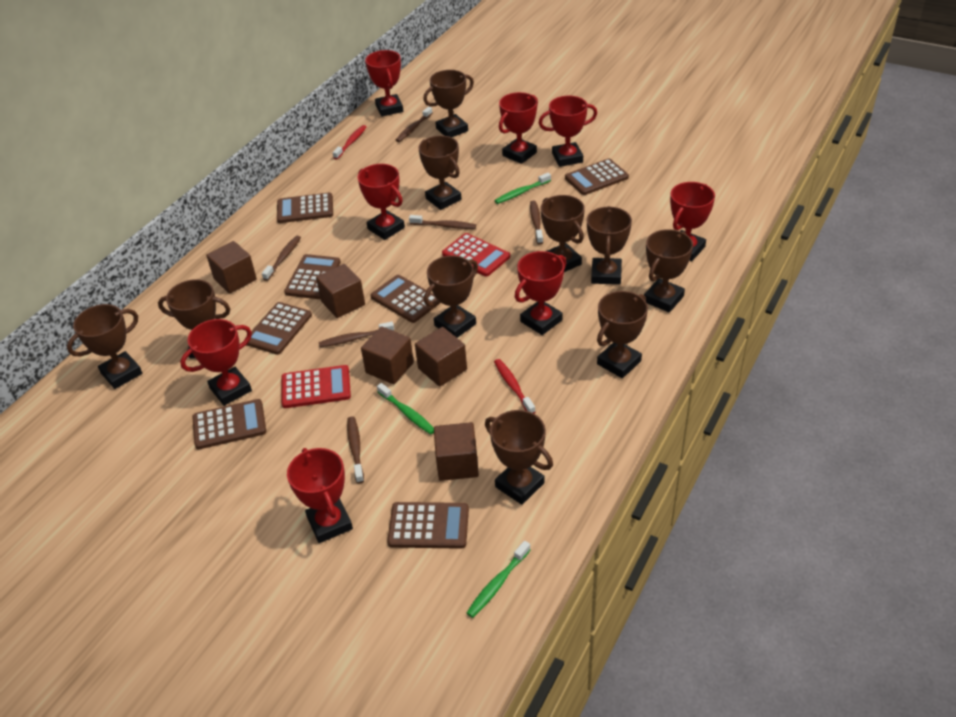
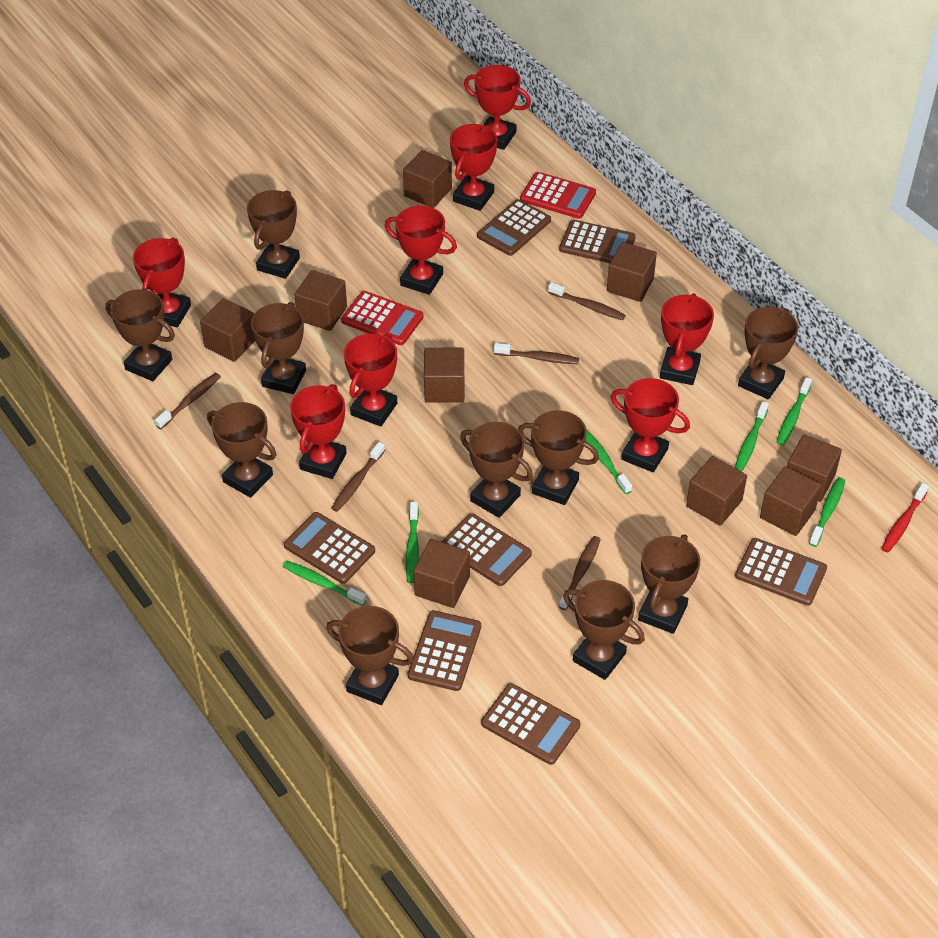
brown cube: 5 -> 9
brown toothbrush: 6 -> 5
green toothbrush: 3 -> 6
red toothbrush: 2 -> 1

